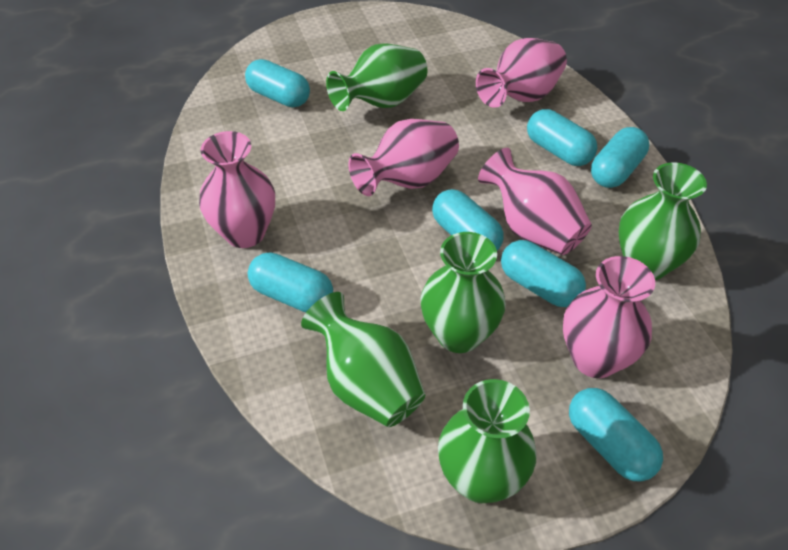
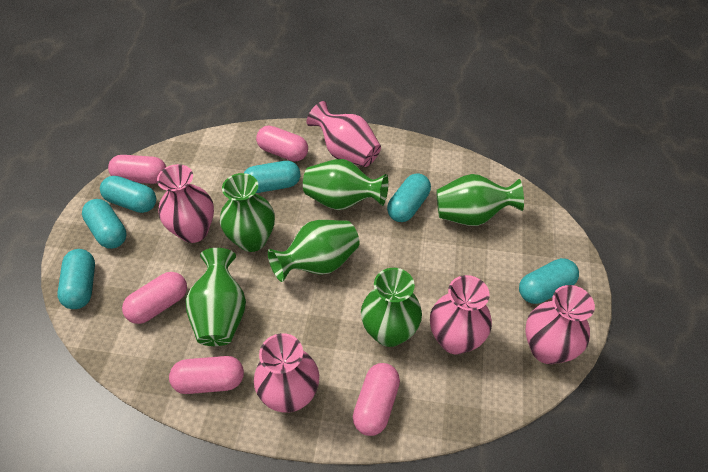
green vase: 5 -> 6
pink capsule: 0 -> 5
turquoise capsule: 7 -> 6

